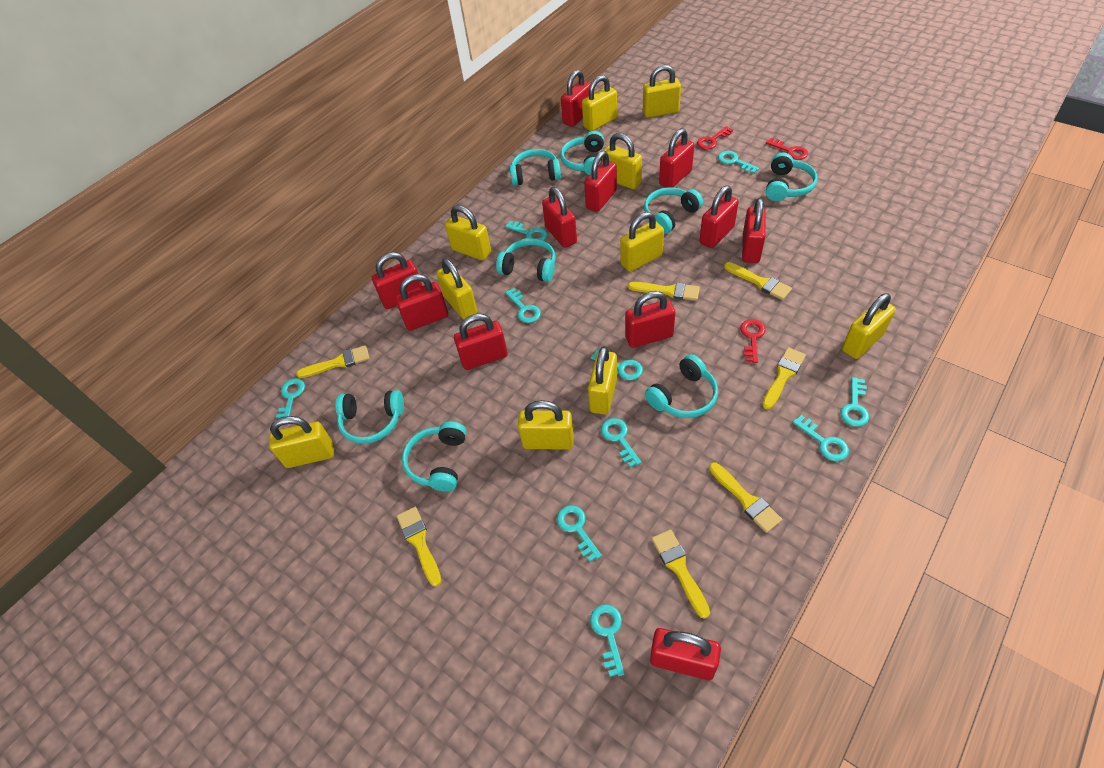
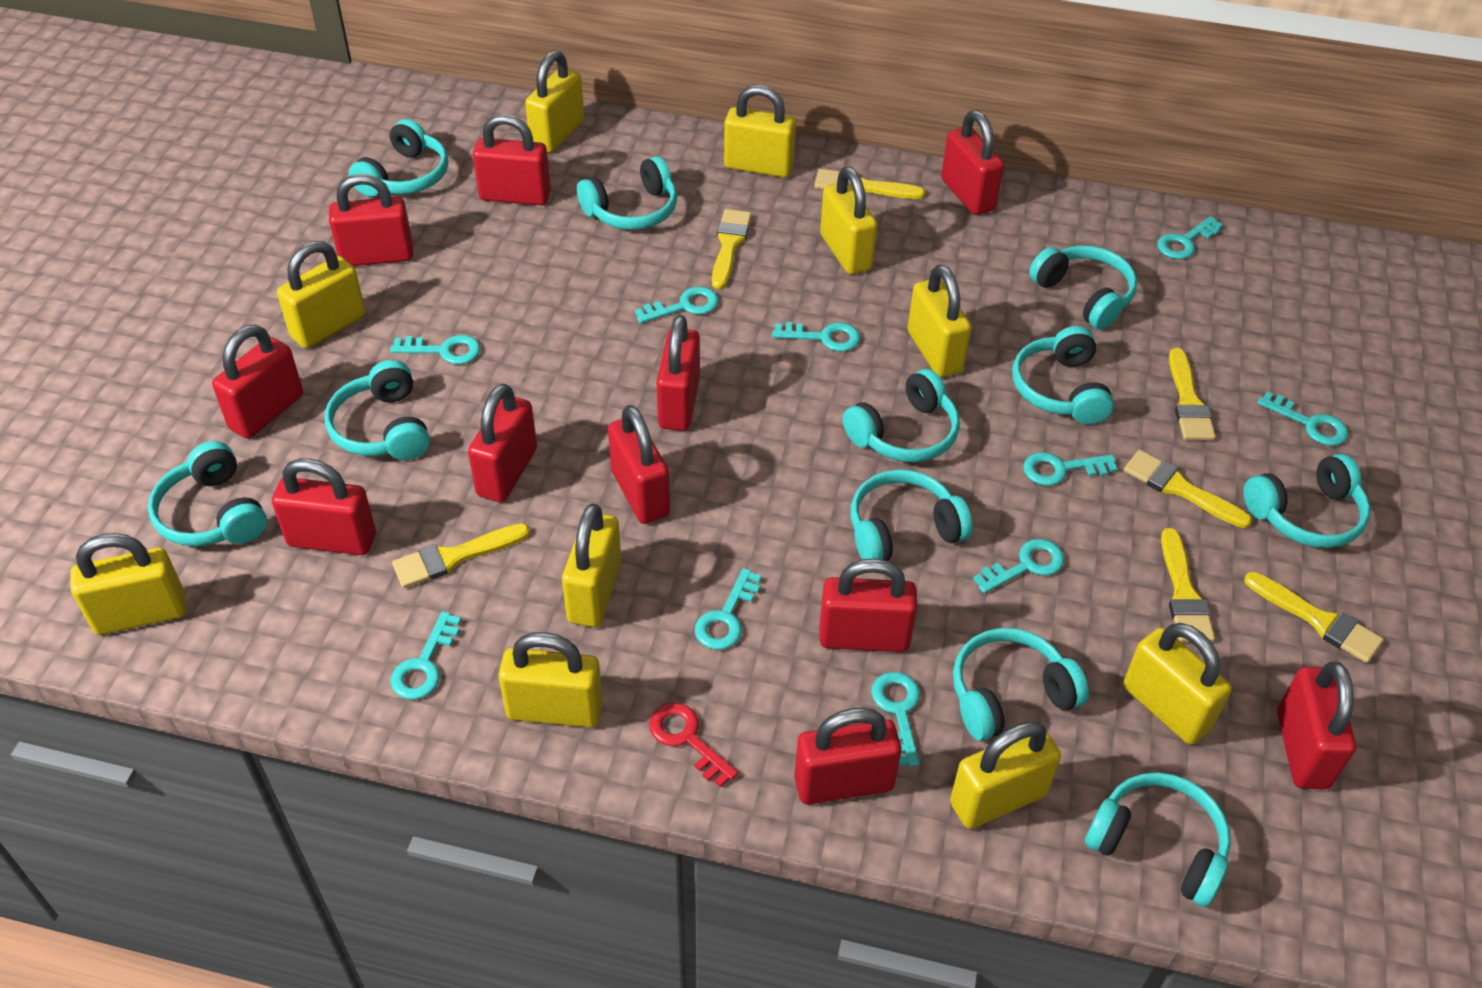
red key: 3 -> 1
turquoise headphones: 8 -> 11

